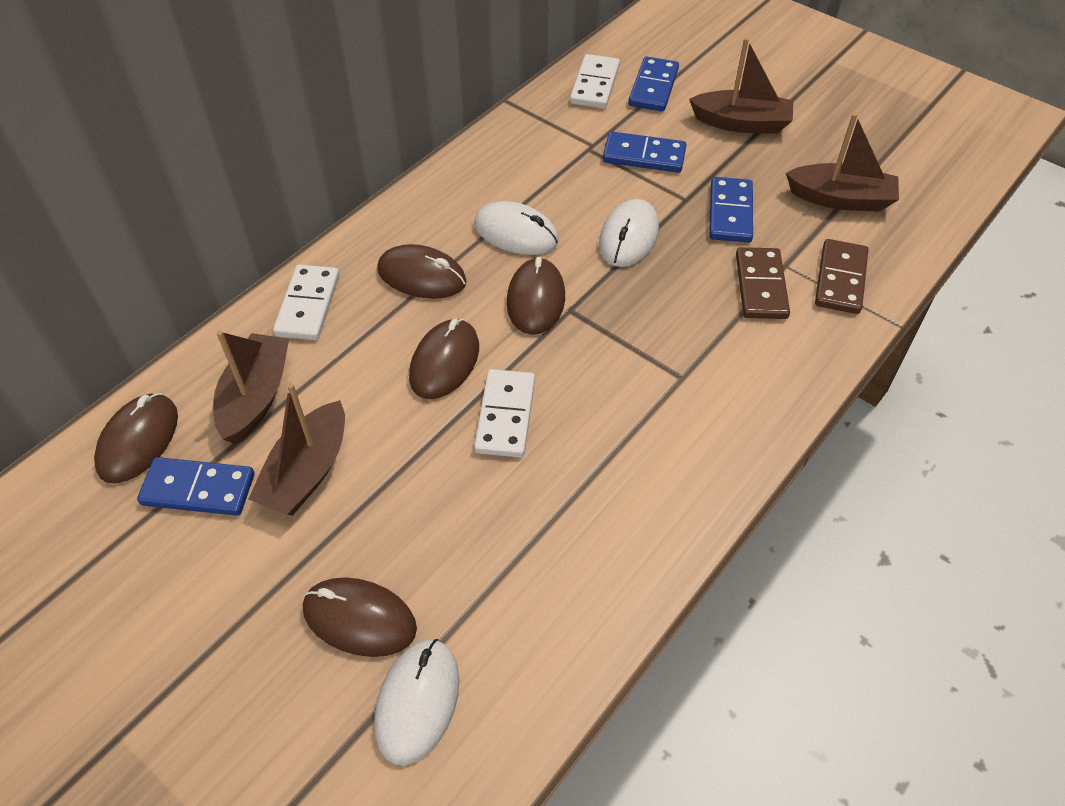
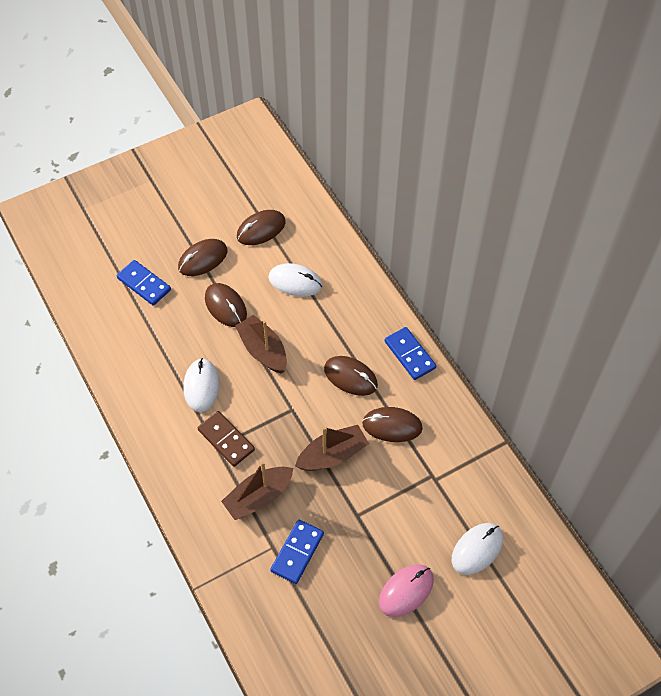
blue domino: 4 -> 3
brown boat: 4 -> 3
brown domino: 2 -> 1
pink mouse: 0 -> 1
white domino: 3 -> 0

